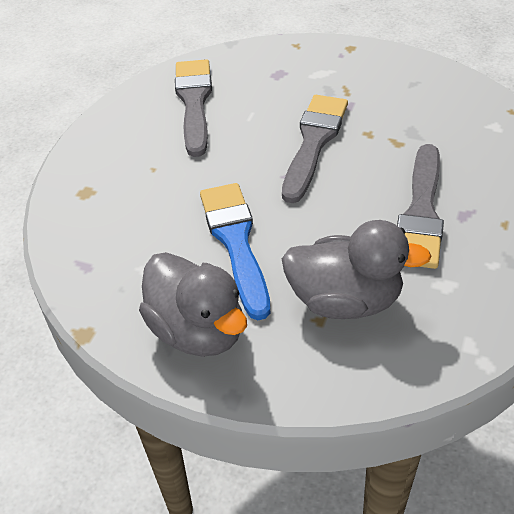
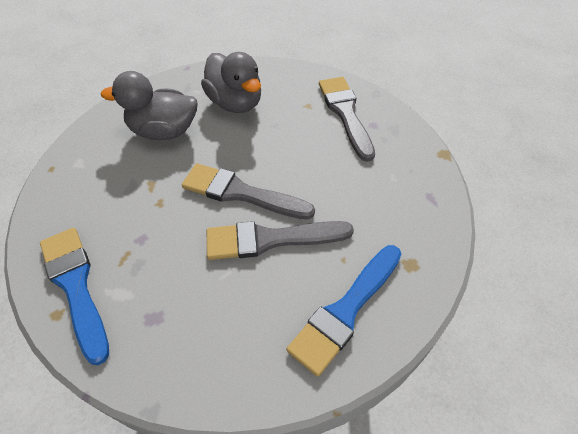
blue brush: 1 -> 2

